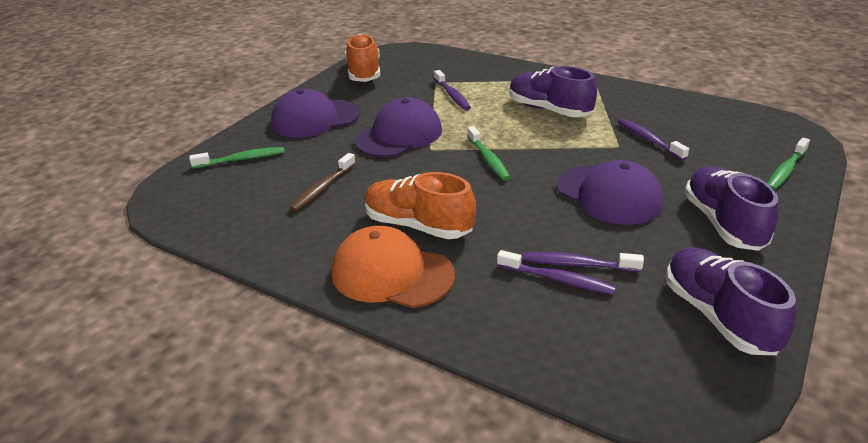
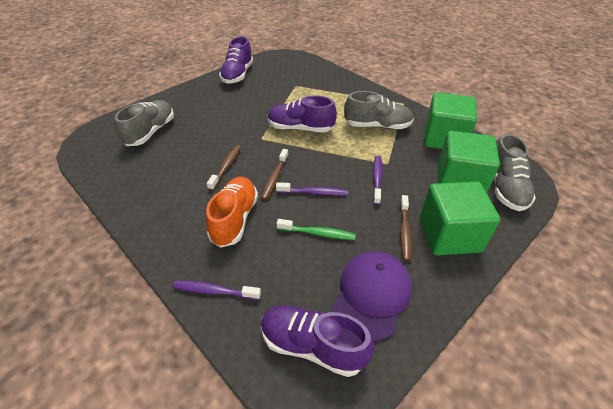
brown toothbrush: 1 -> 3
green cube: 0 -> 3
green toothbrush: 3 -> 1
grey shoe: 0 -> 3
orange cap: 1 -> 0
orange shoe: 2 -> 1
purple cap: 3 -> 1
purple toothbrush: 4 -> 3

